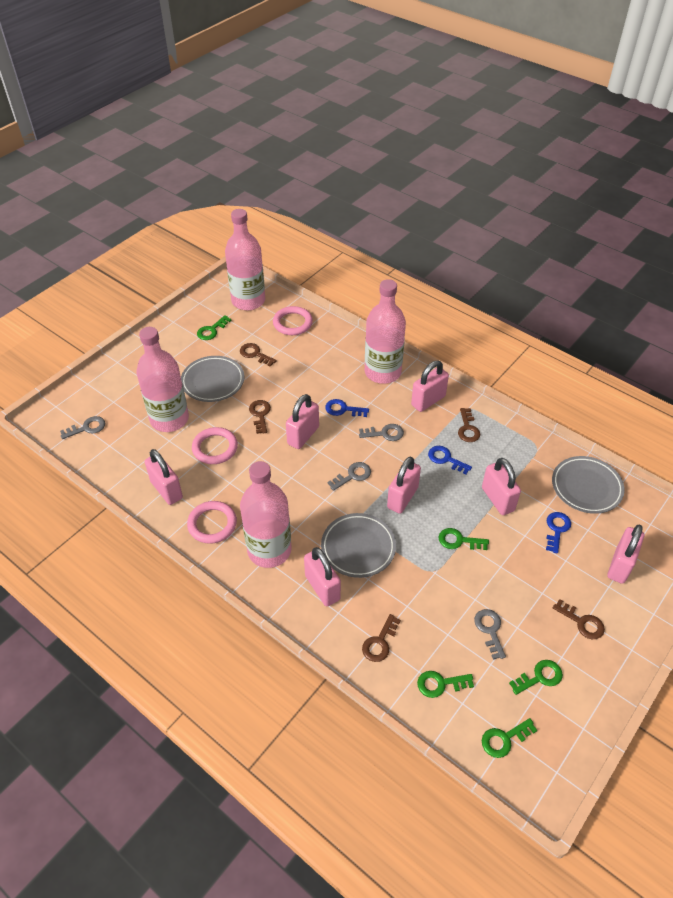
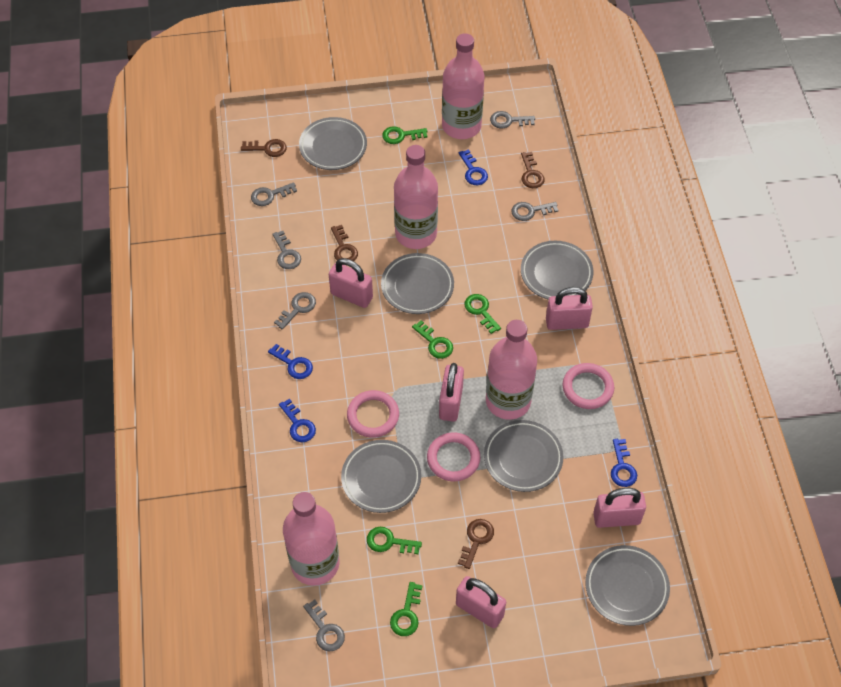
blue key: 3 -> 4
brown key: 5 -> 4
grey key: 4 -> 6
grey plate: 3 -> 6
pink padlock: 7 -> 5

